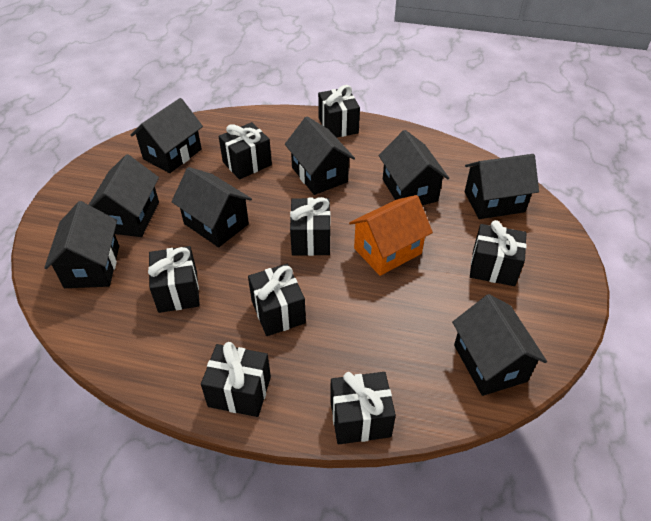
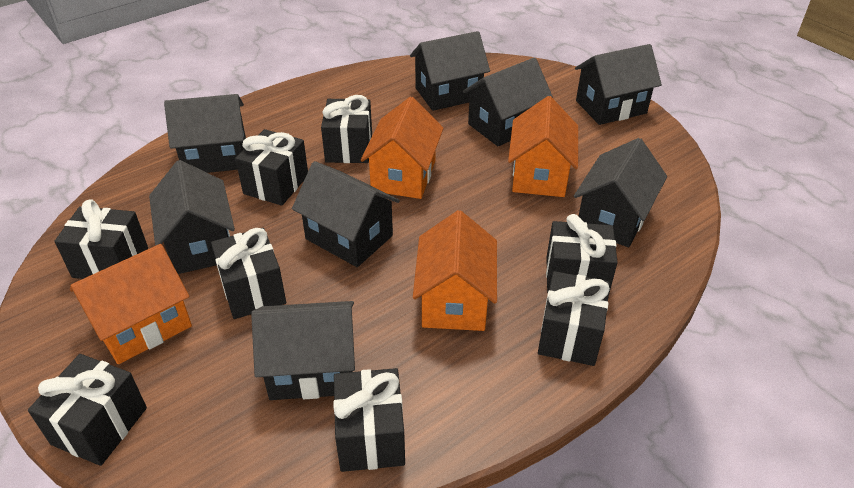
orange house: 1 -> 4

